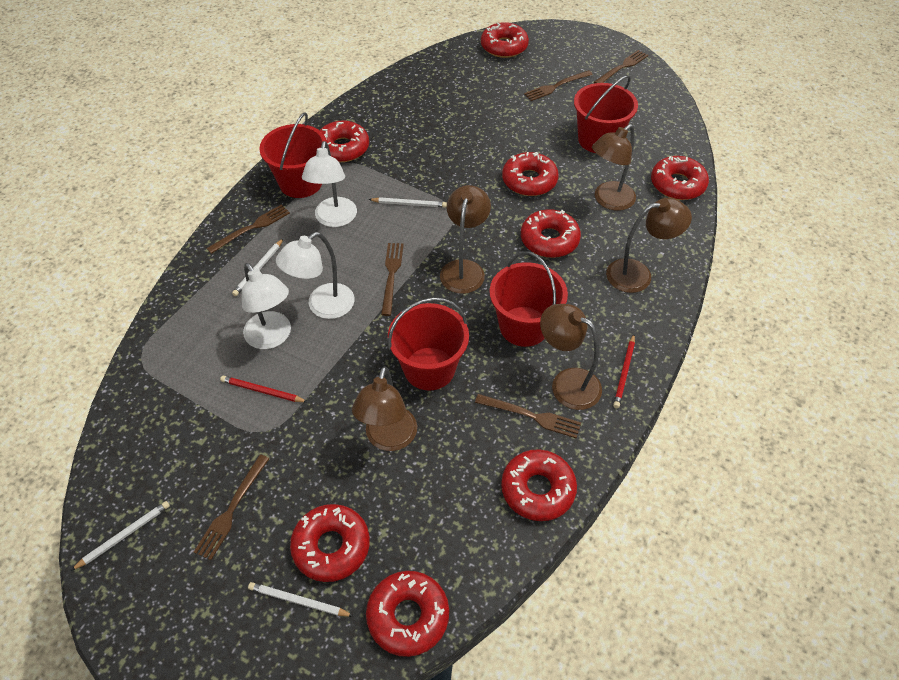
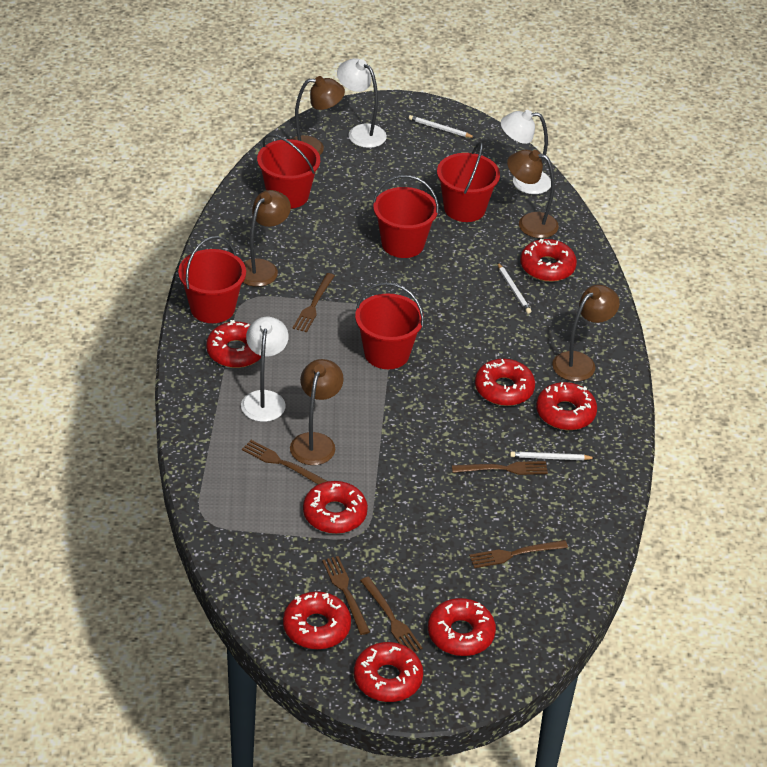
red bucket: 4 -> 5
red pencil: 2 -> 0
white pencil: 4 -> 3

